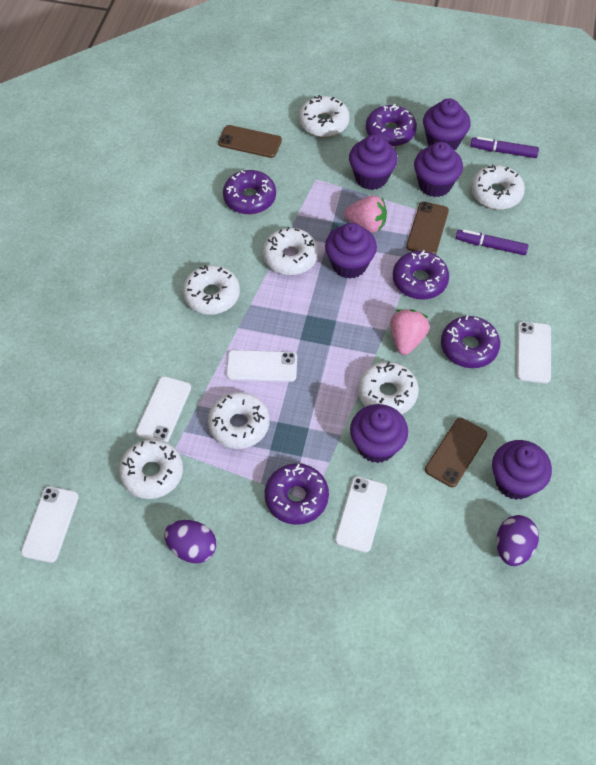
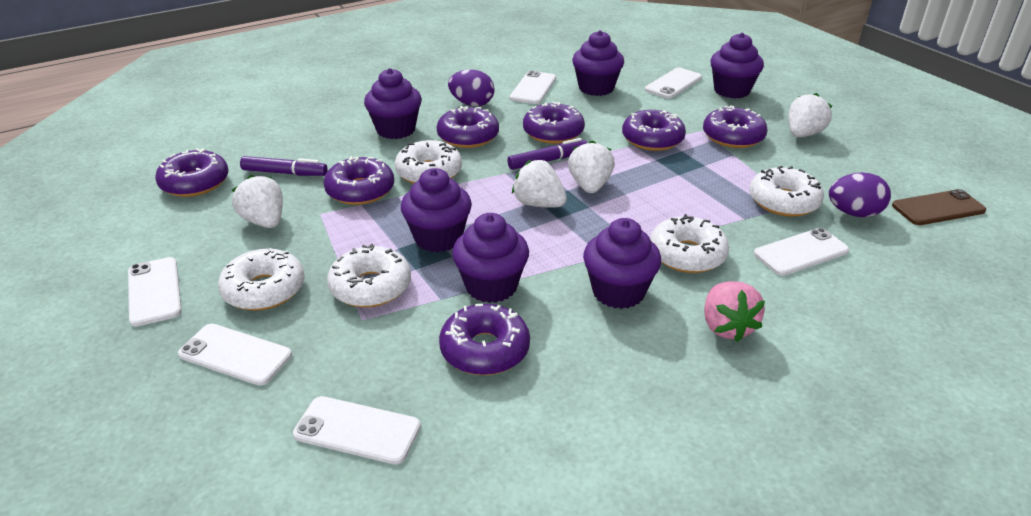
brown phone: 3 -> 1
pink strawberry: 2 -> 1
purple donut: 5 -> 7
white donut: 7 -> 5
white phone: 5 -> 6
white strawberry: 0 -> 4

